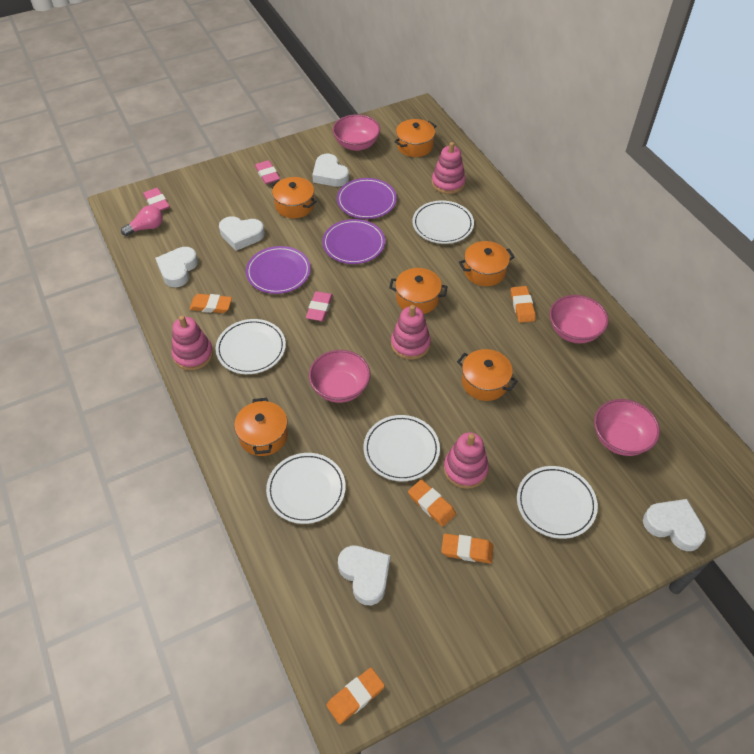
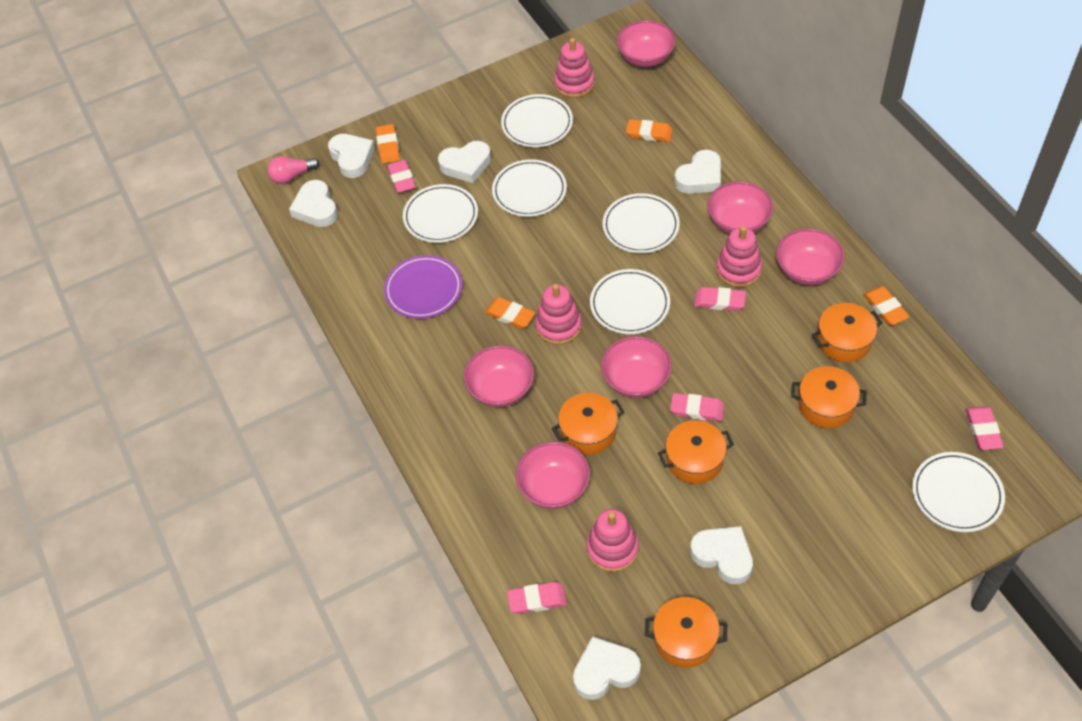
orange eraser: 5 -> 4
orange pot: 6 -> 5
pink bowl: 4 -> 6
pink eraser: 3 -> 5
purple plate: 3 -> 1
white heart: 5 -> 6
white plate: 5 -> 6

